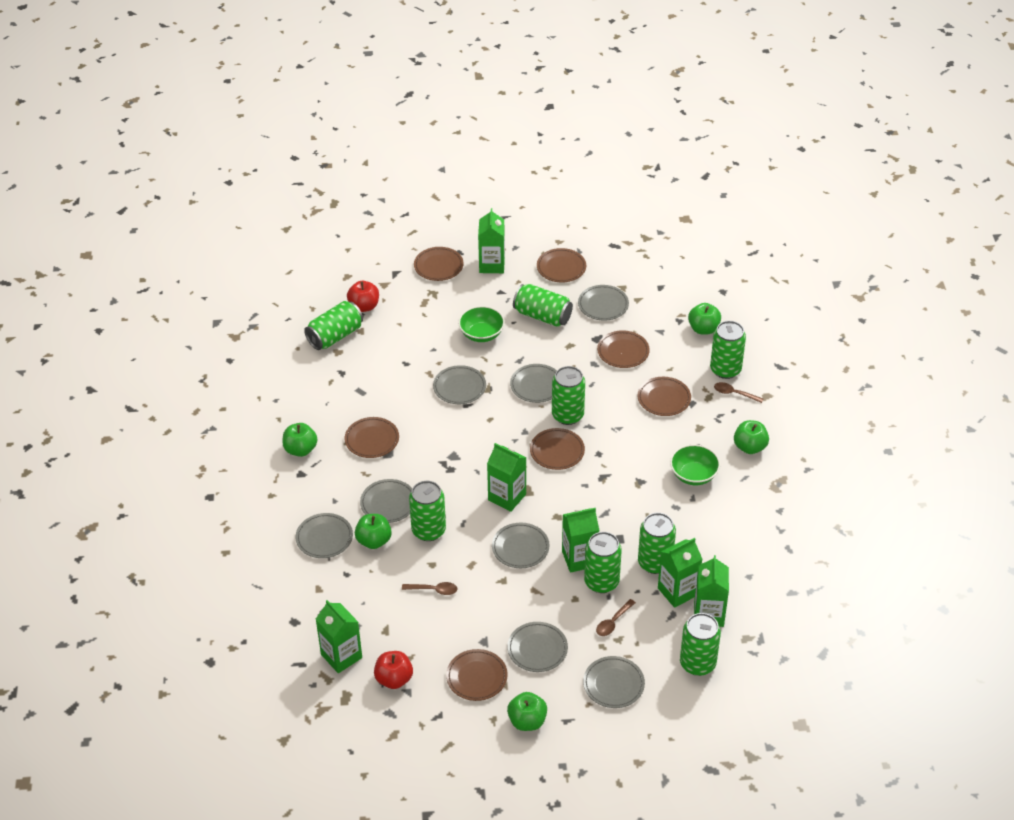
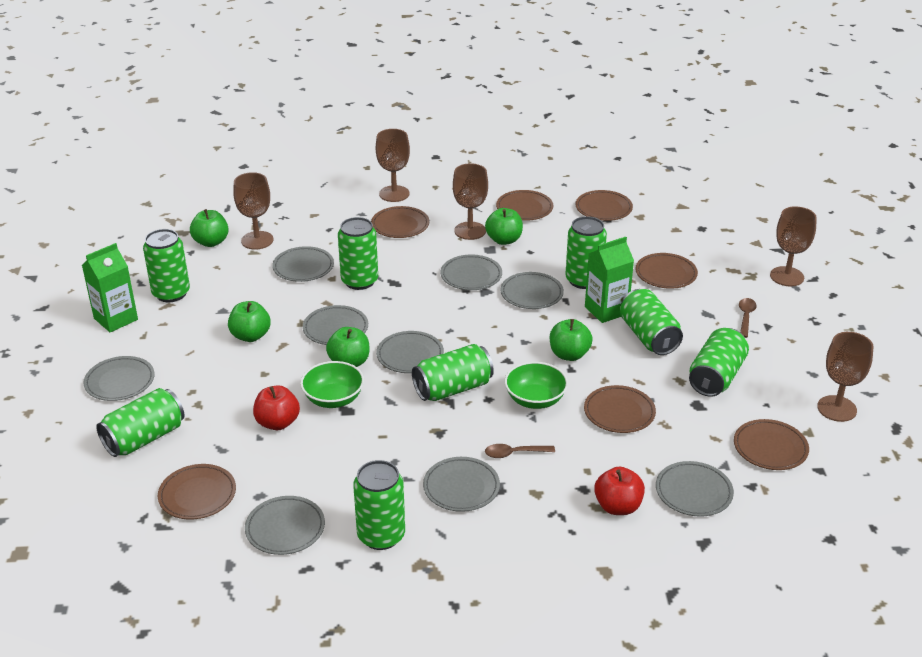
brown goblet: 0 -> 5
brown spoon: 3 -> 2
green carton: 6 -> 2
grey plate: 8 -> 9

